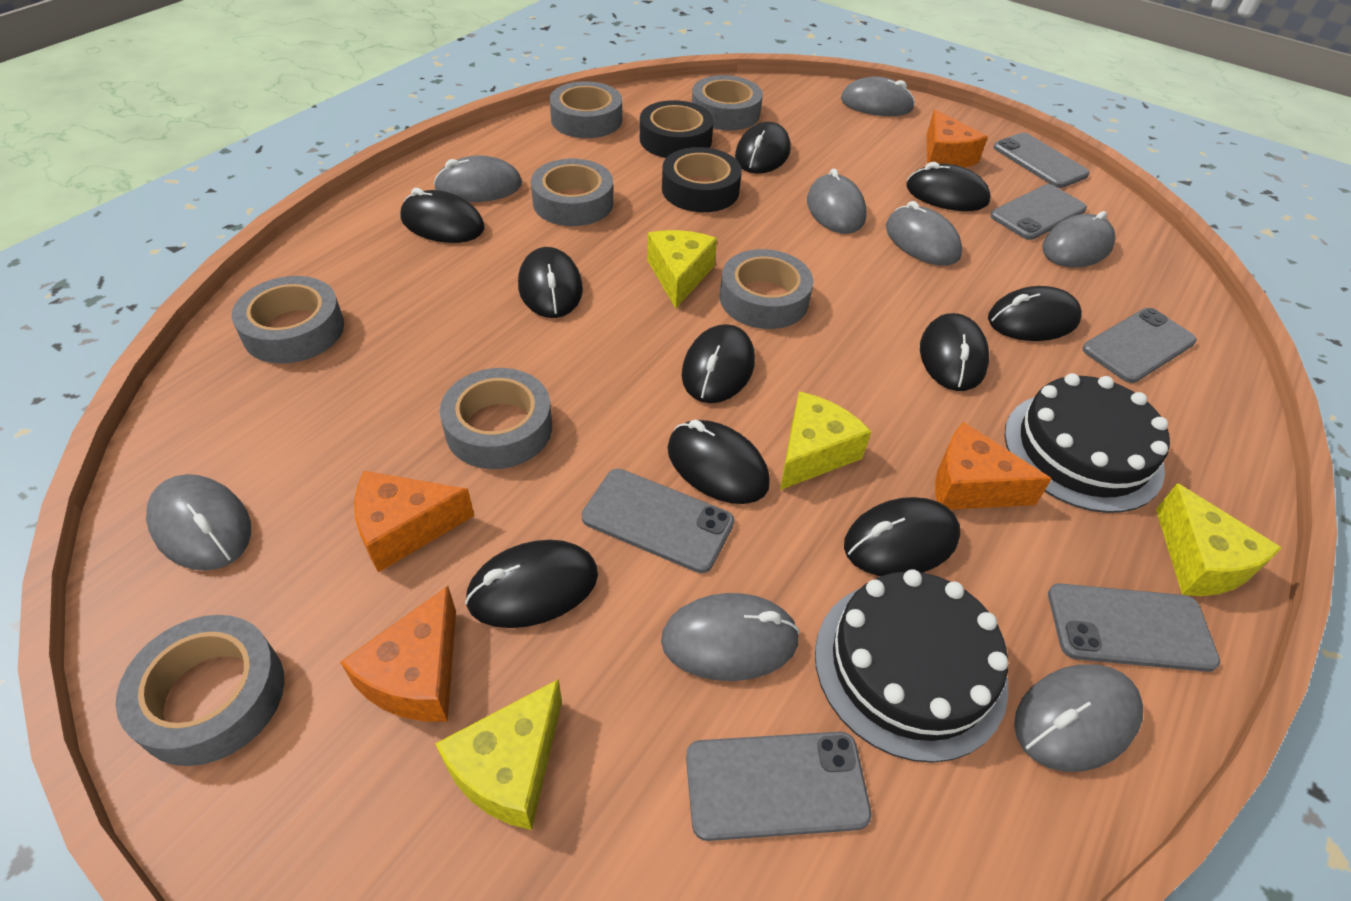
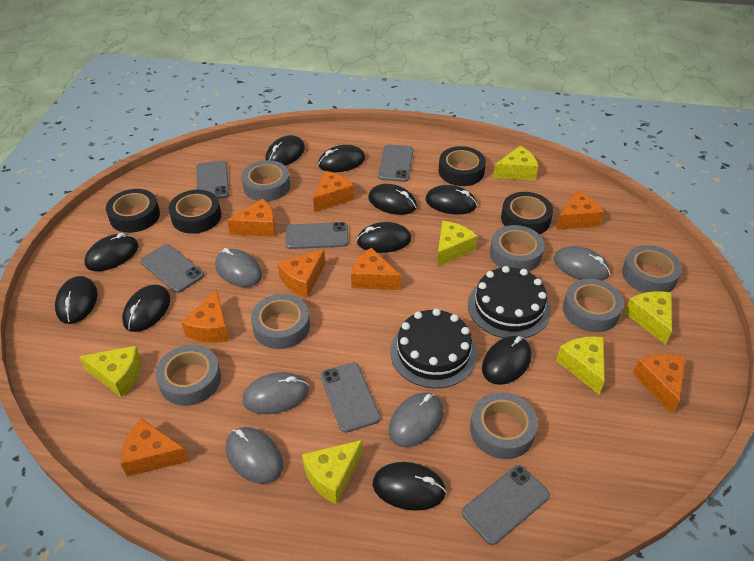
black tape: 2 -> 4
grey mouse: 8 -> 5
orange cheese: 4 -> 8
yellow cheese: 4 -> 6

